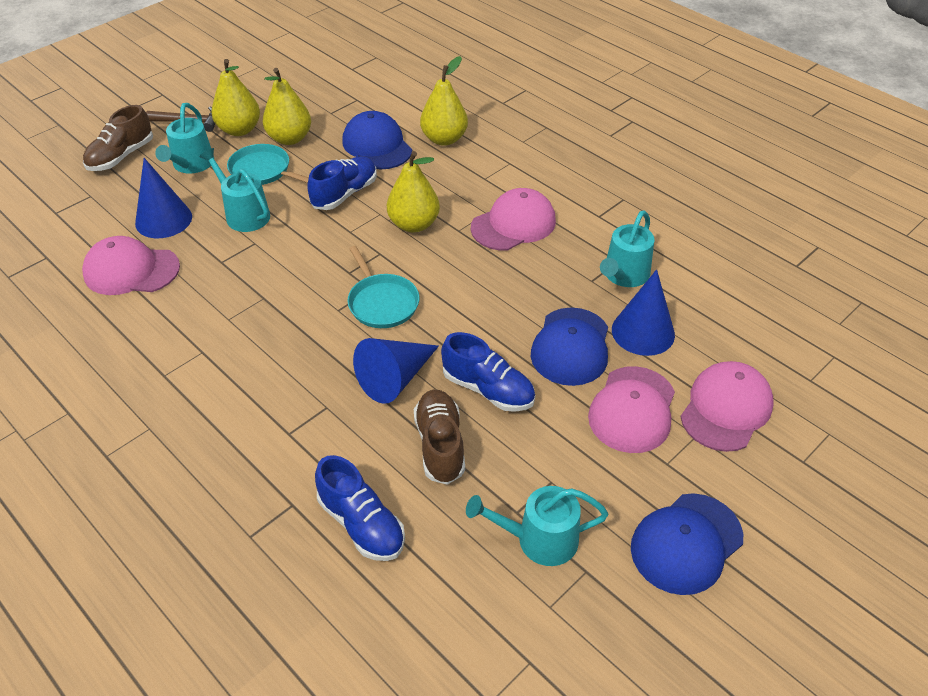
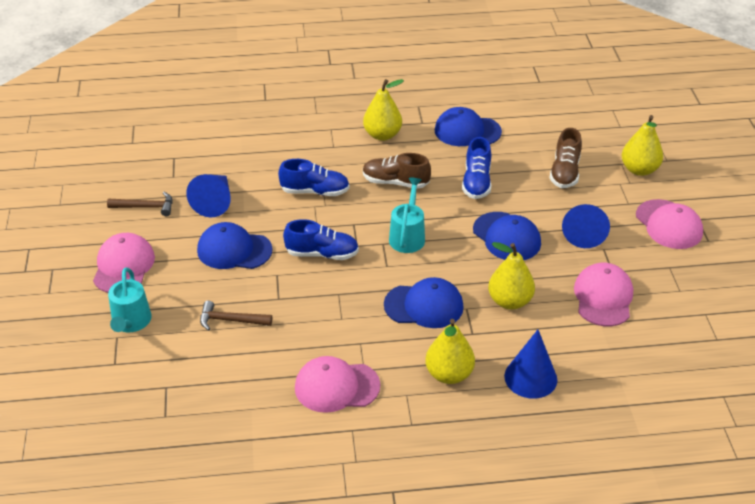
blue cap: 3 -> 4
brown hammer: 1 -> 2
turquoise pan: 2 -> 0
turquoise watering can: 4 -> 2

